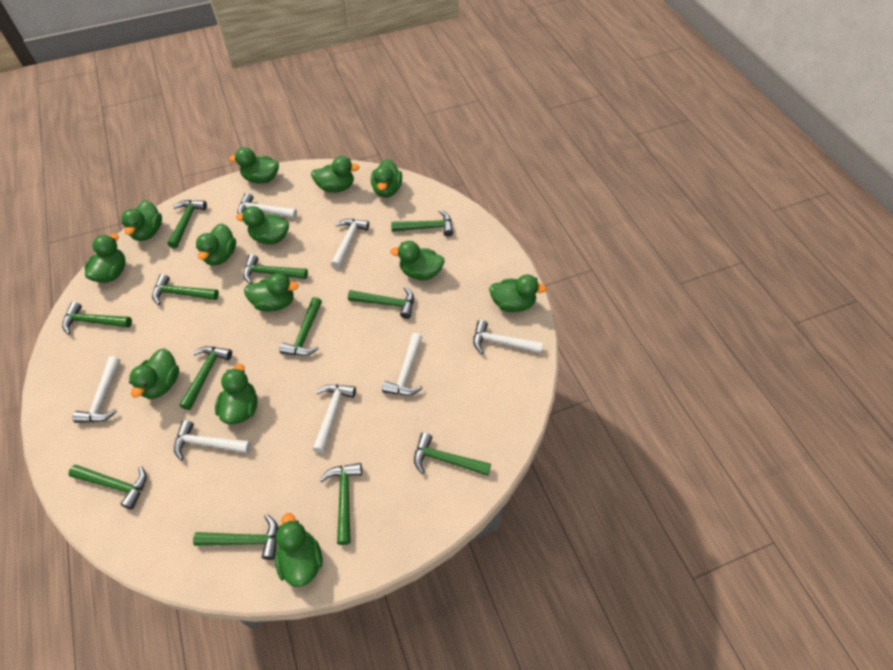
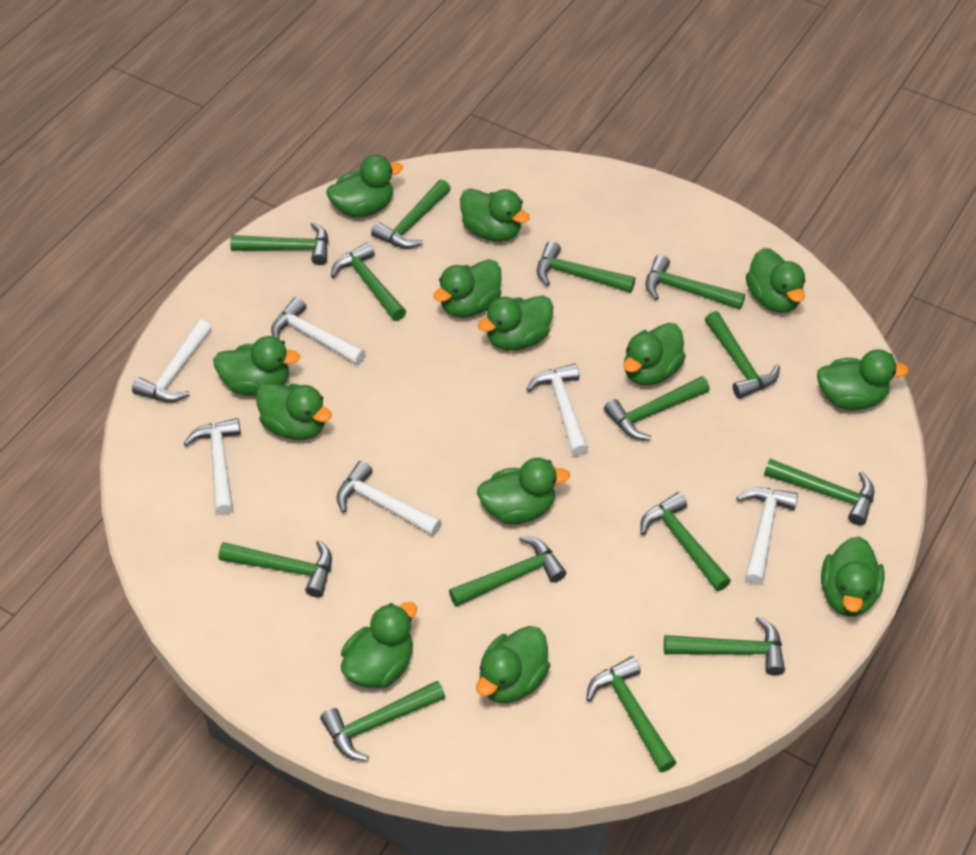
green hammer: 12 -> 14
white hammer: 7 -> 6

